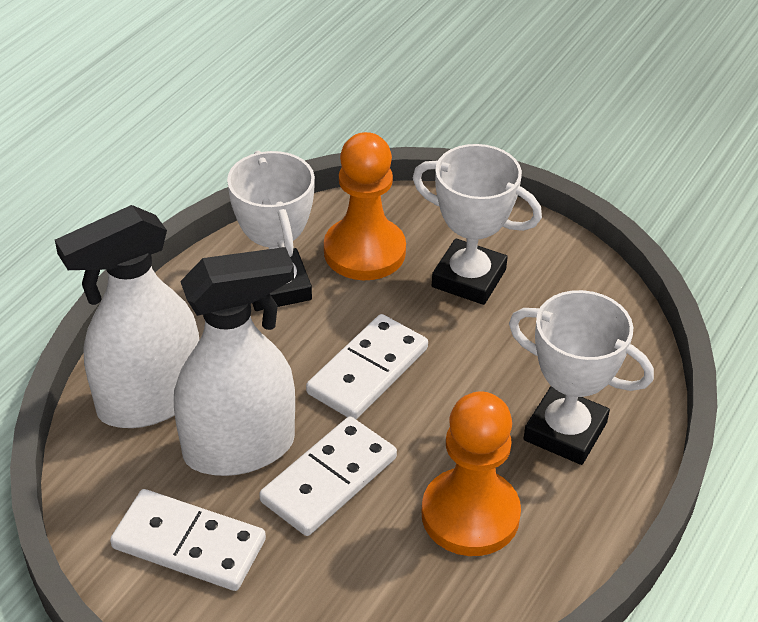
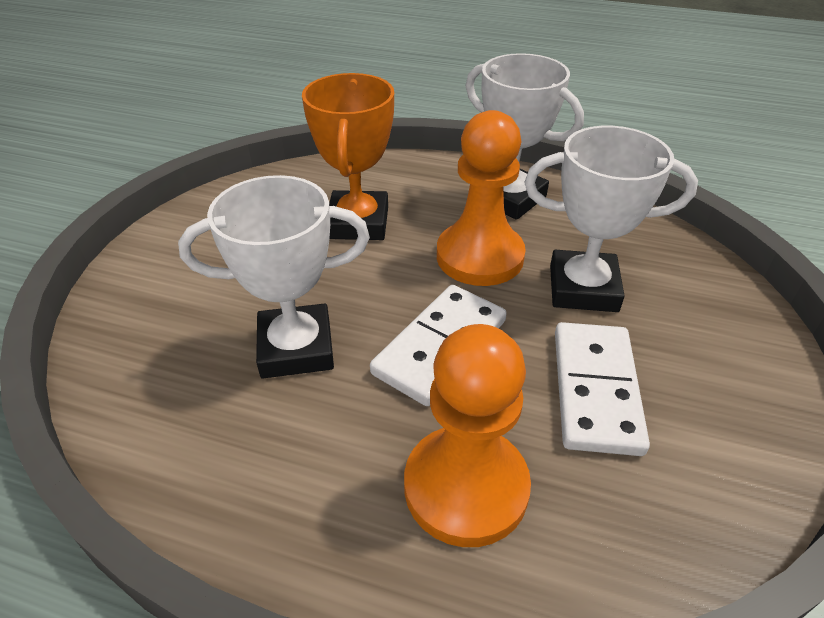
orange trophy: 0 -> 1
white domino: 3 -> 2
white spray bottle: 2 -> 0

